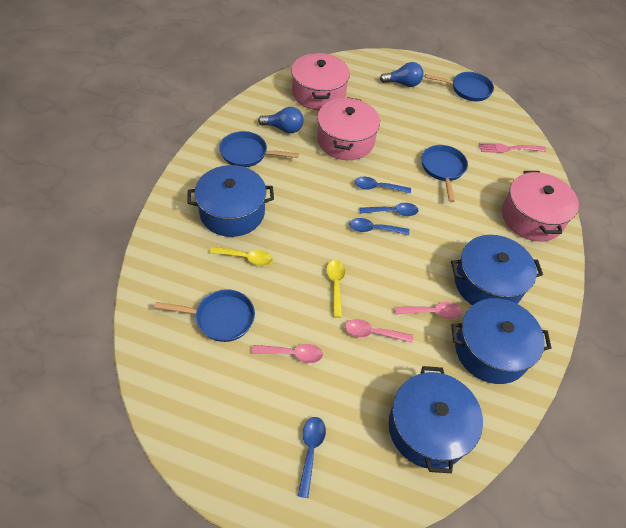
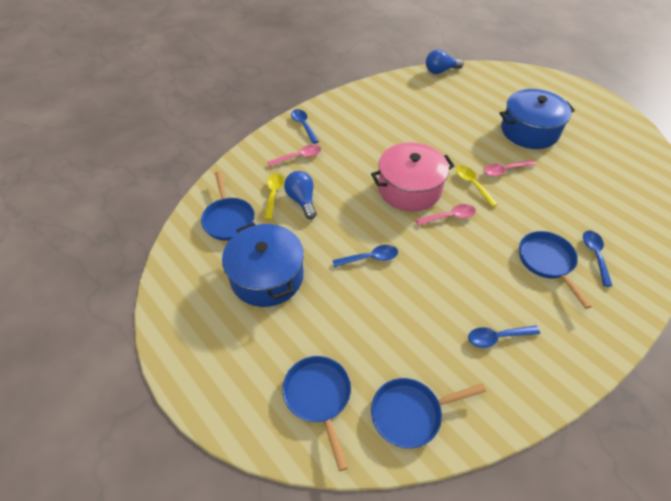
blue pot: 4 -> 2
pink fork: 1 -> 0
pink pot: 3 -> 1

